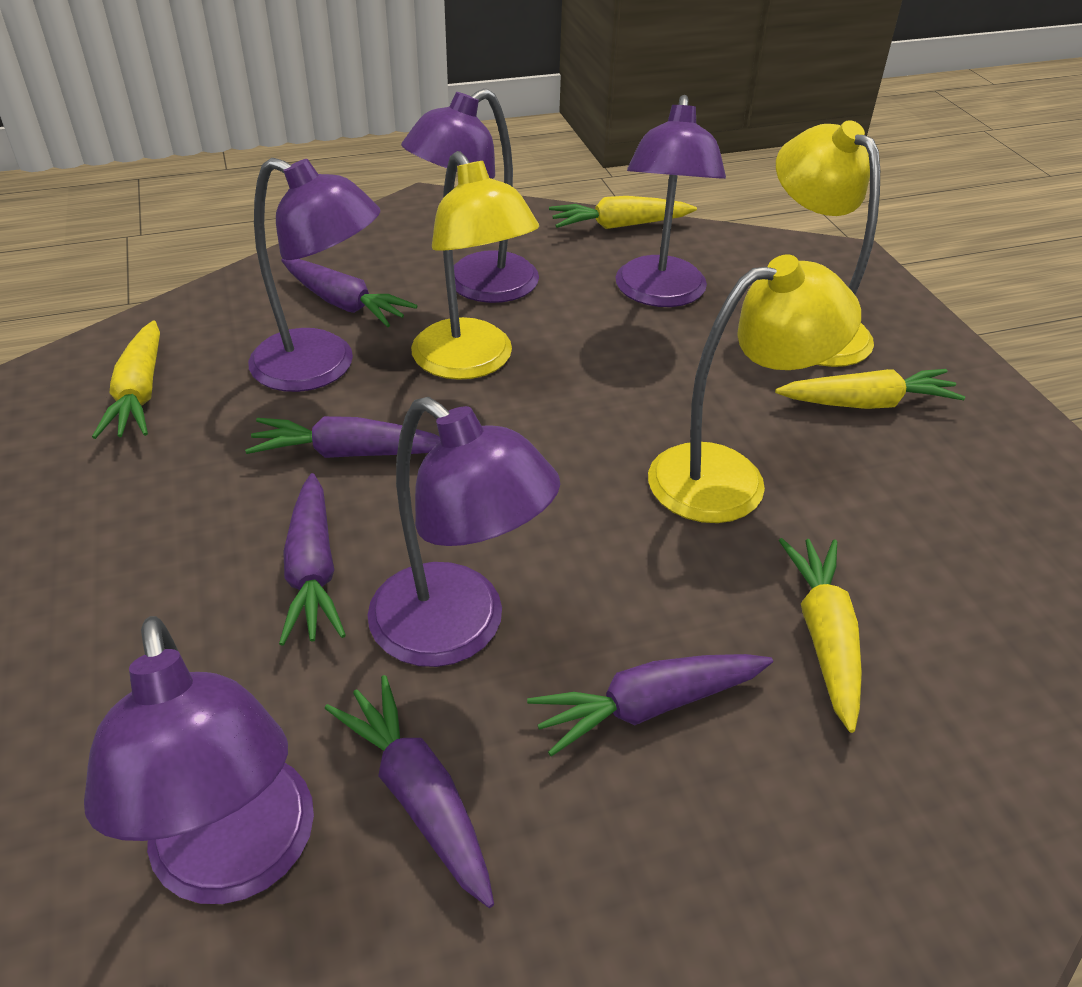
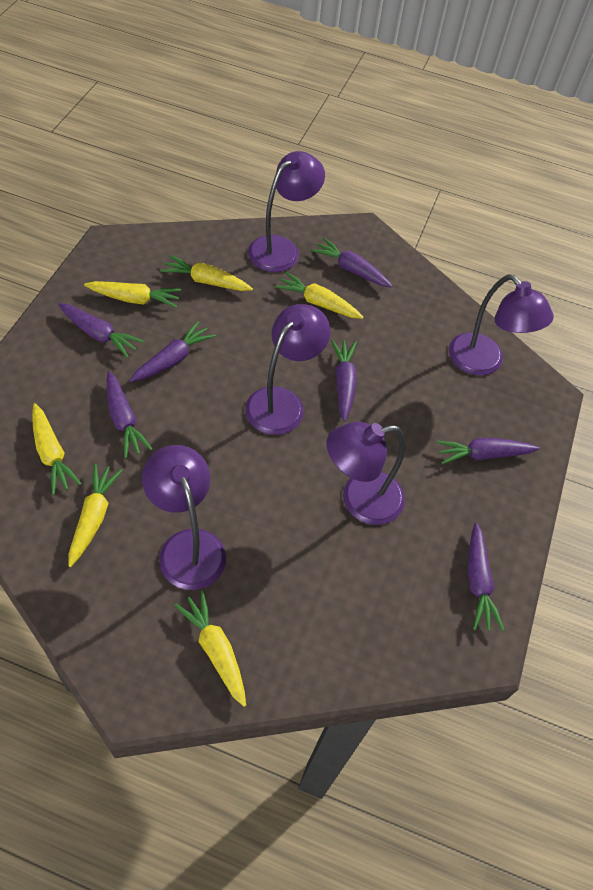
purple carrot: 5 -> 7
yellow carrot: 4 -> 6
yellow lamp: 3 -> 0

